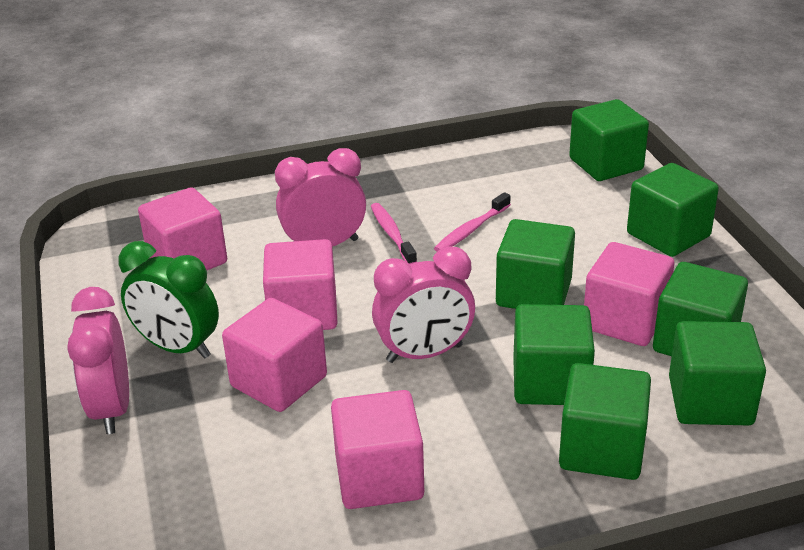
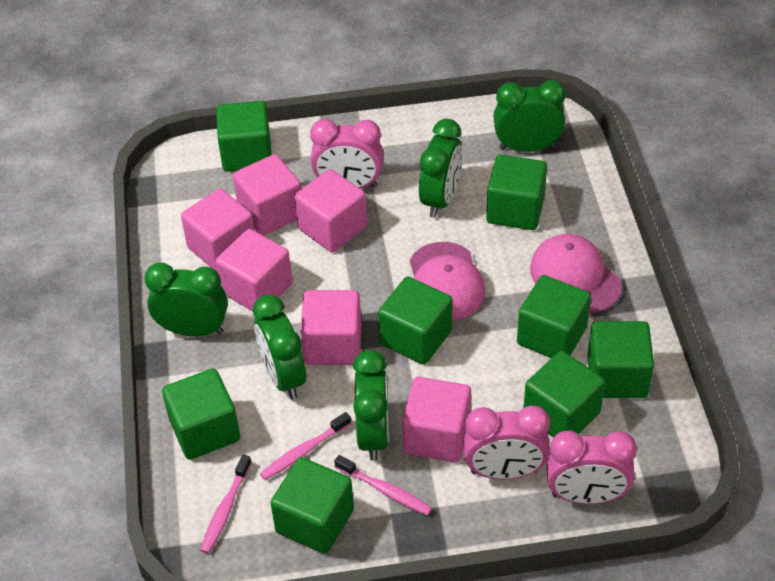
green clock: 1 -> 5
green cube: 7 -> 8
pink cap: 0 -> 2
pink cube: 5 -> 6
pink toothbrush: 2 -> 3

